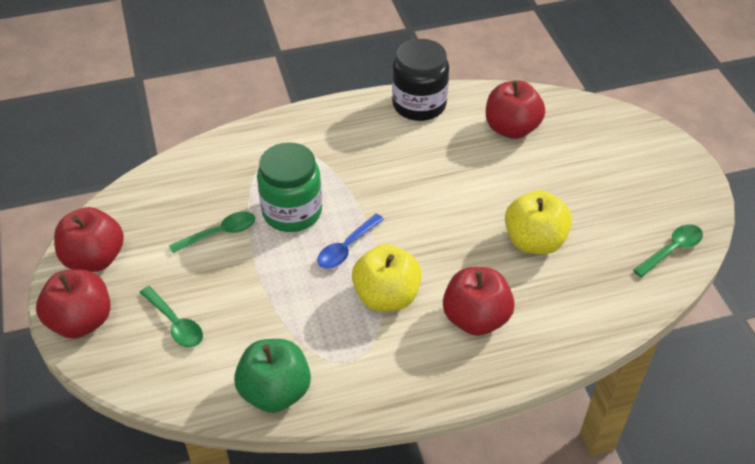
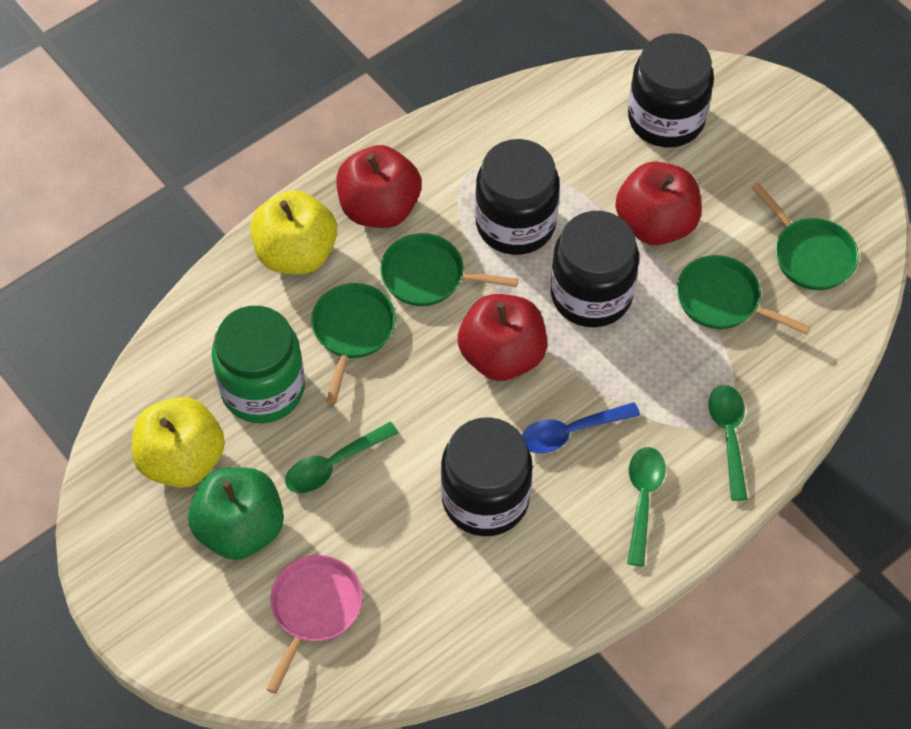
black jar: 1 -> 4
green pan: 0 -> 4
pink pan: 0 -> 1
red apple: 4 -> 3

